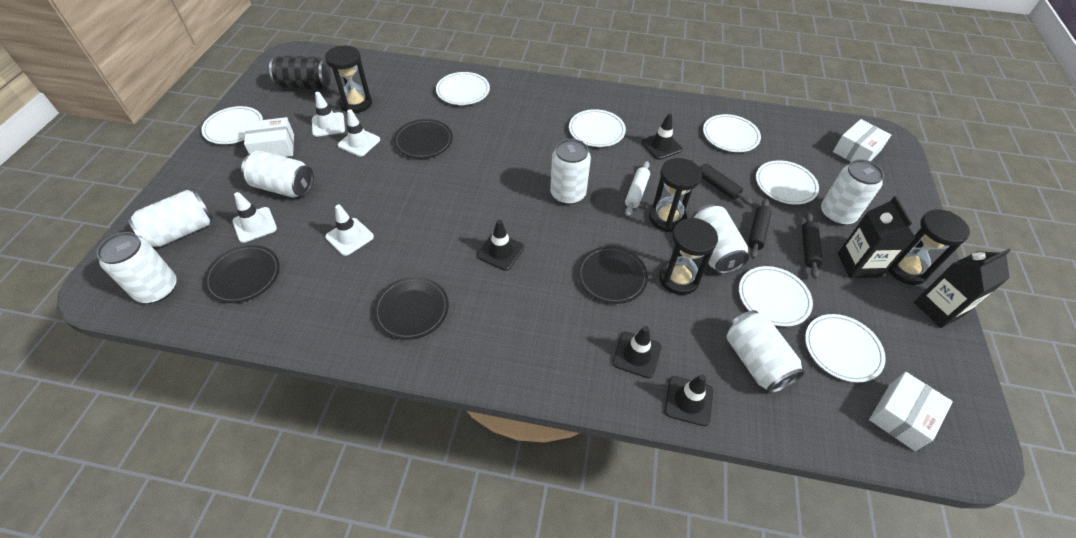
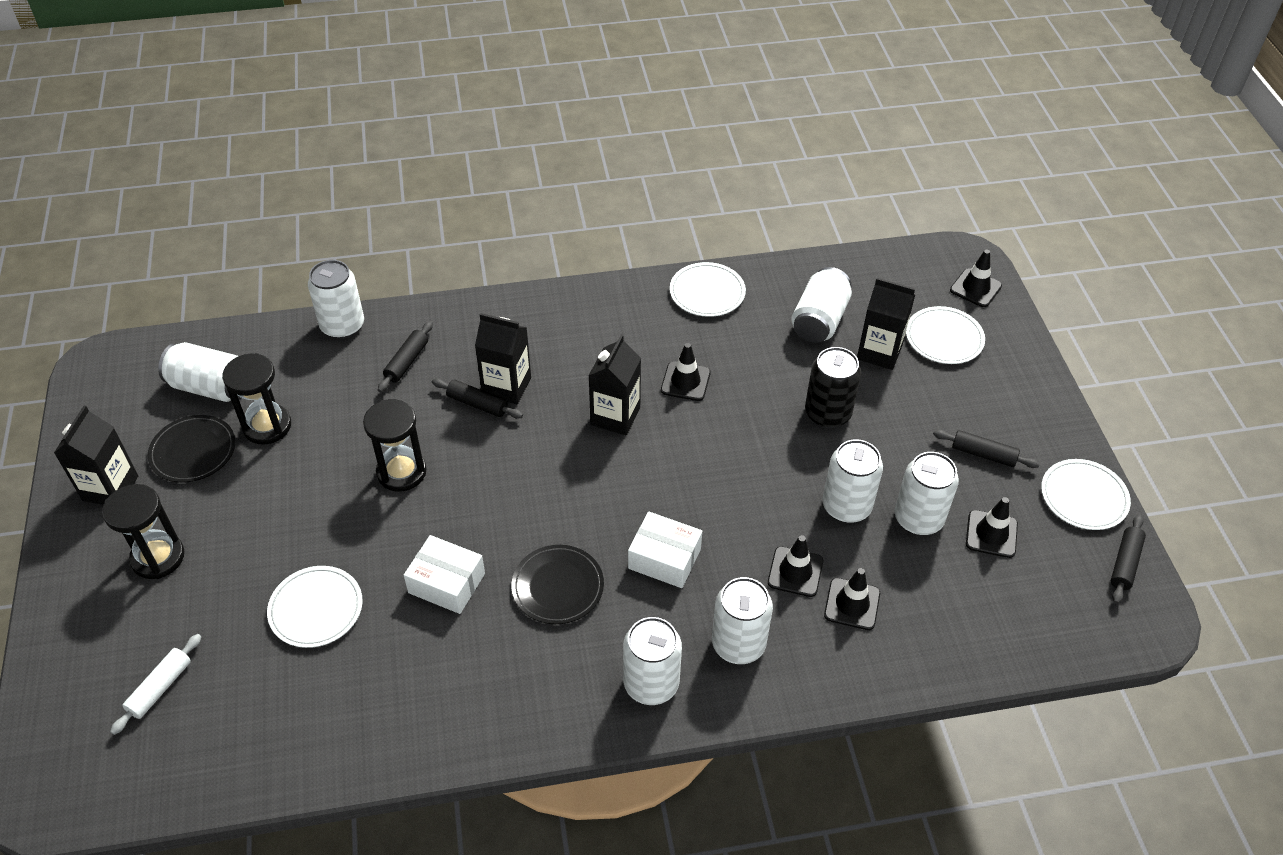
black carton: 2 -> 4
black hourglass: 4 -> 3
black plate: 4 -> 2
black rolling pin: 3 -> 4
black traffic cone: 4 -> 5
white box: 3 -> 2
white plate: 7 -> 4
white traffic cone: 4 -> 0

